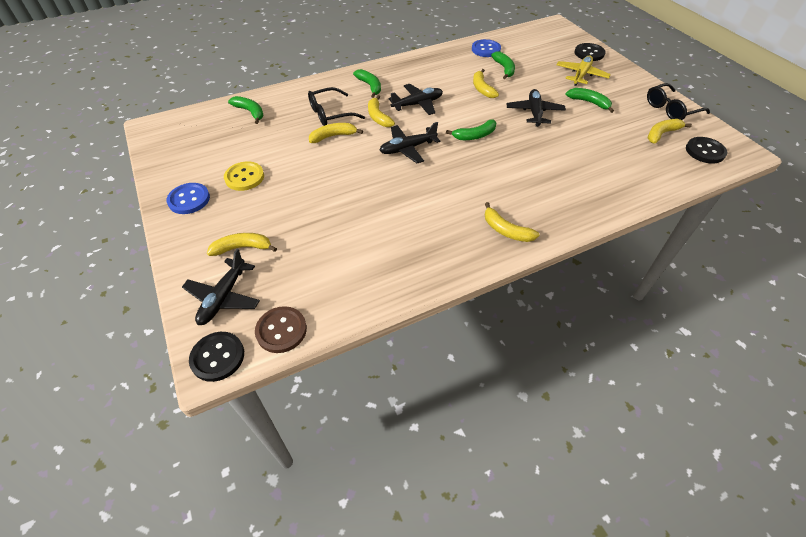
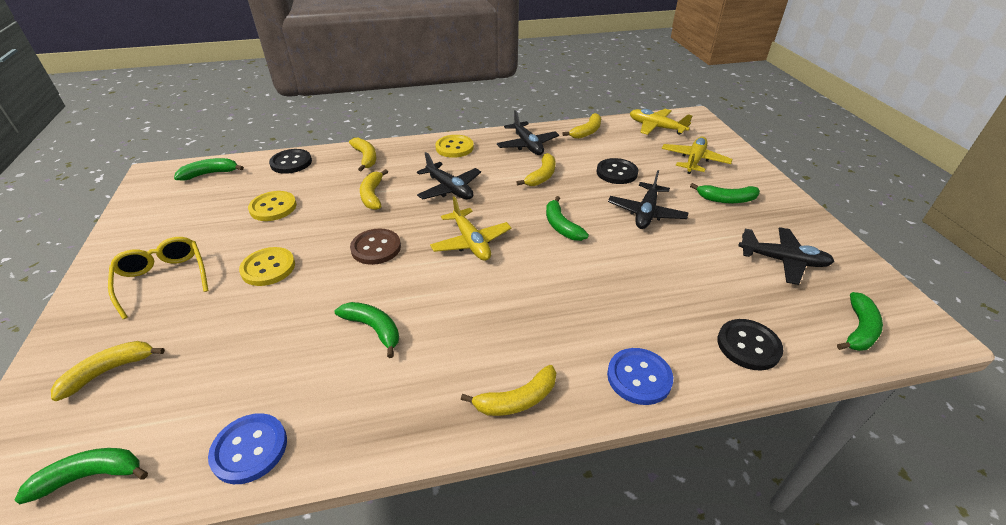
black glasses: 2 -> 0
green banana: 5 -> 6
yellow button: 1 -> 3
yellow glasses: 0 -> 1
yellow plane: 1 -> 3

